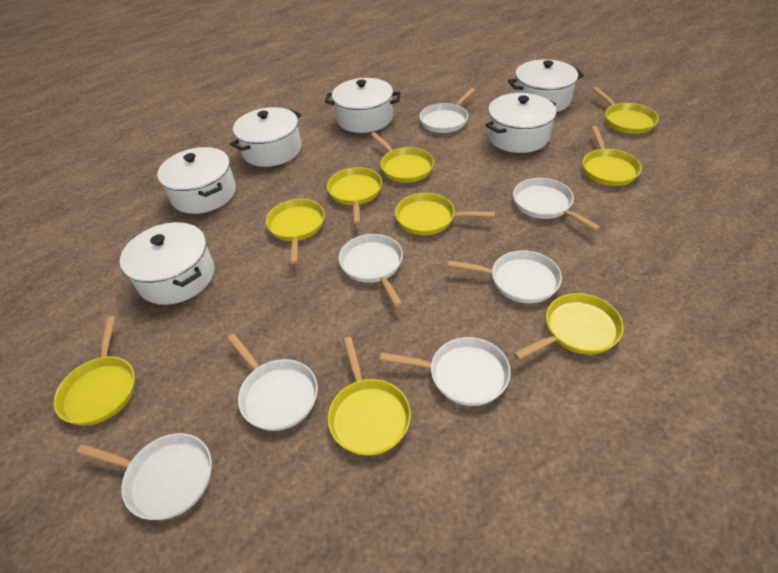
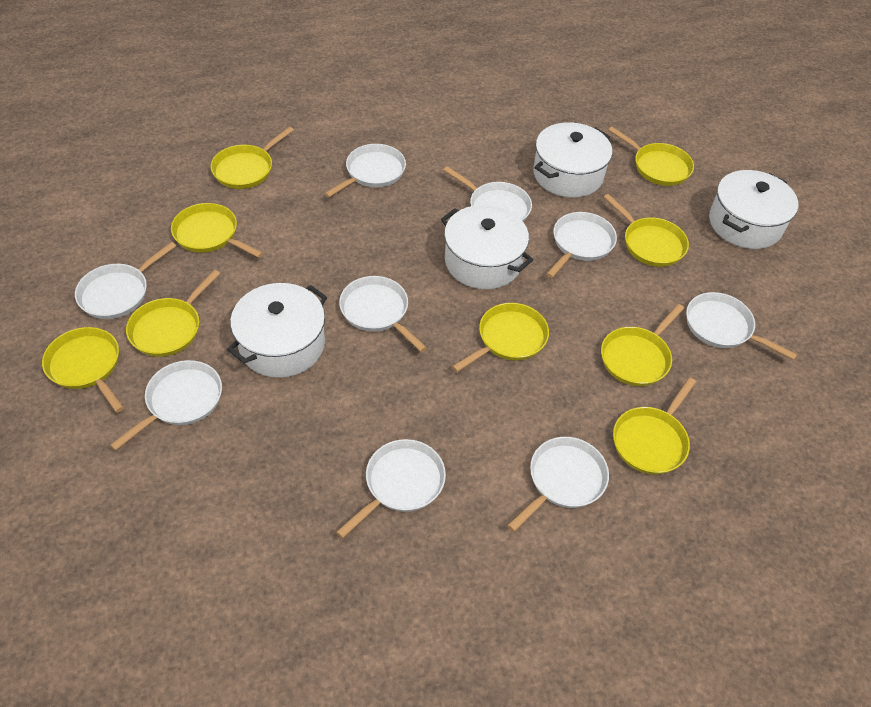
white pan: 7 -> 9
white pot: 6 -> 4

